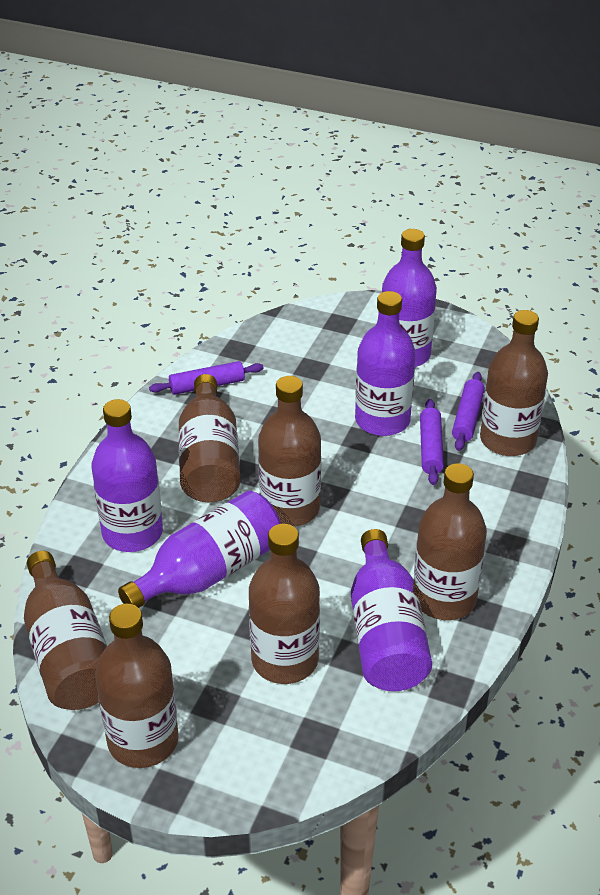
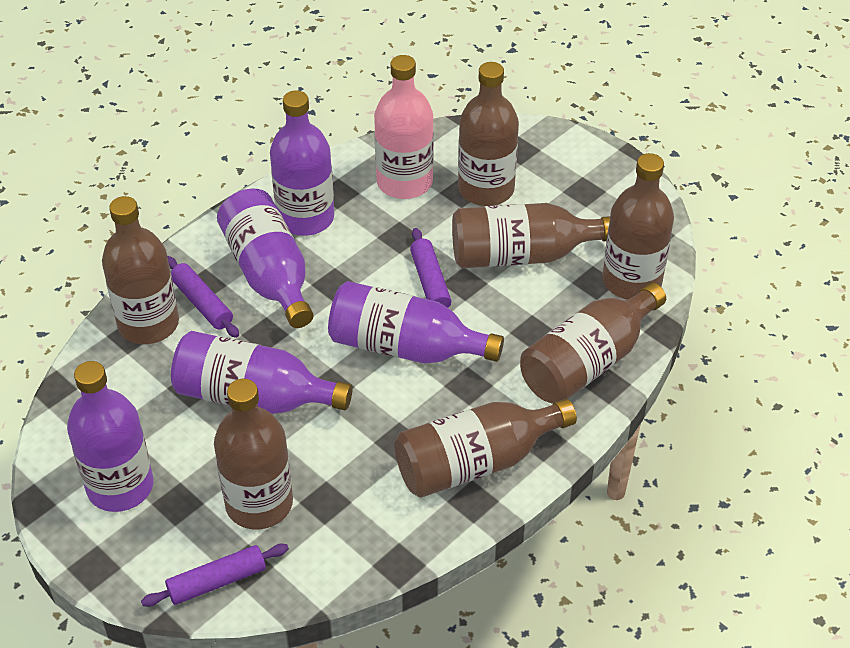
pink bottle: 0 -> 1

